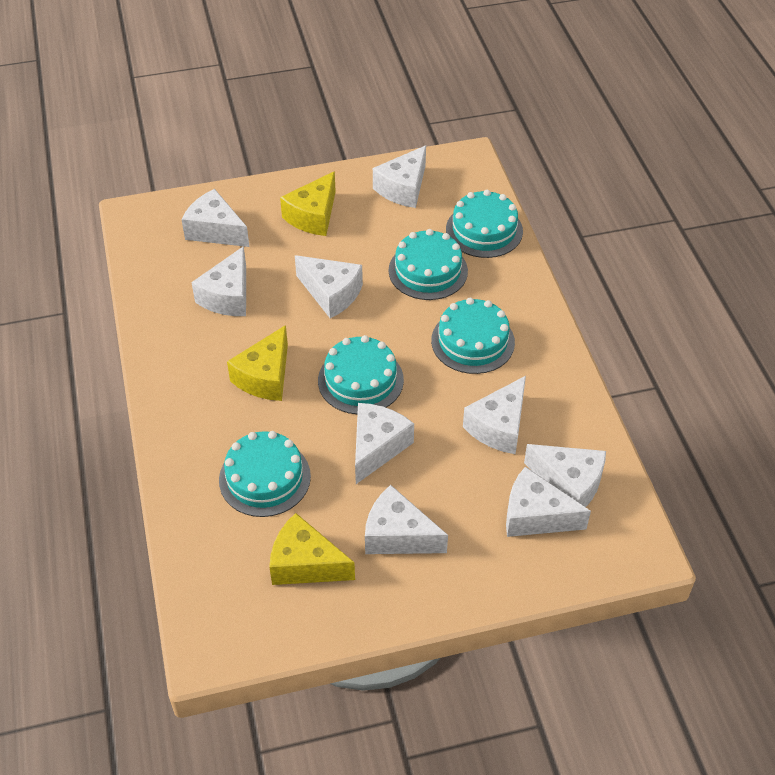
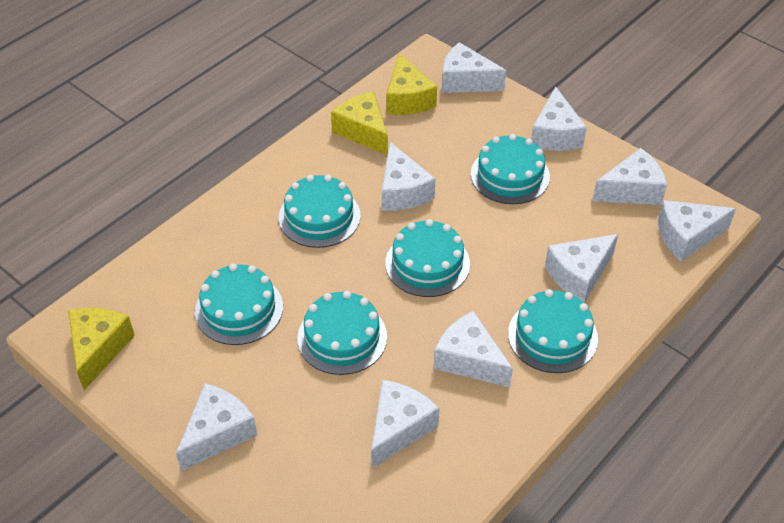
turquoise cake: 5 -> 6

